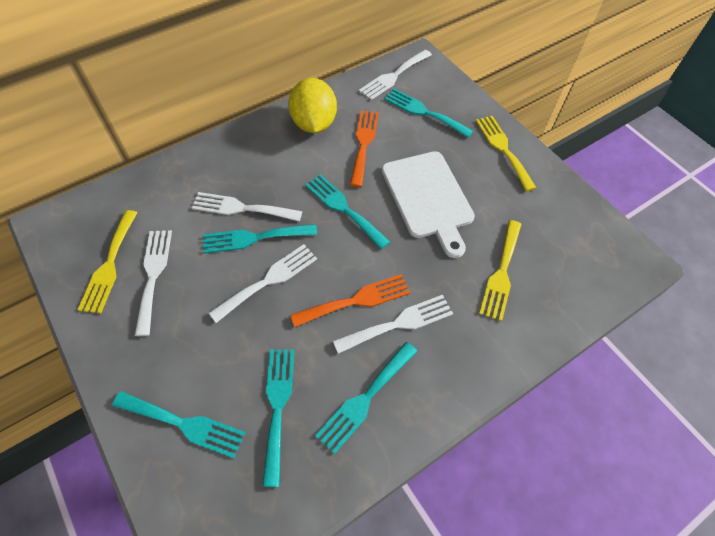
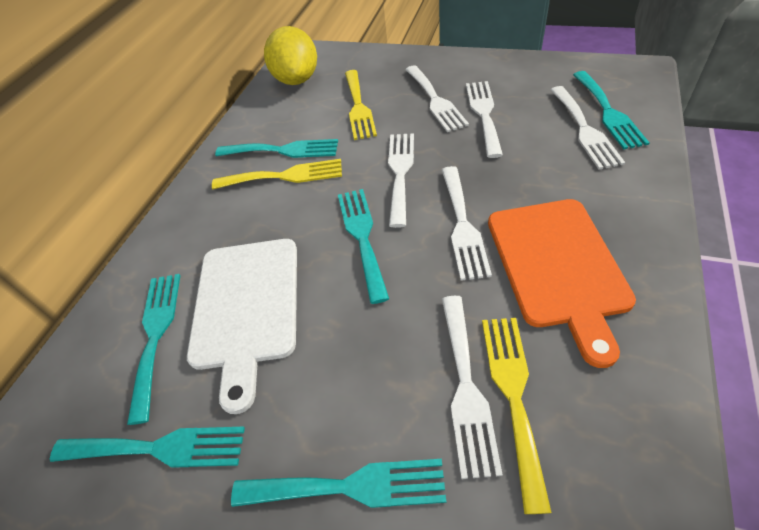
orange cutting board: 0 -> 1
orange fork: 2 -> 0
white fork: 5 -> 6

